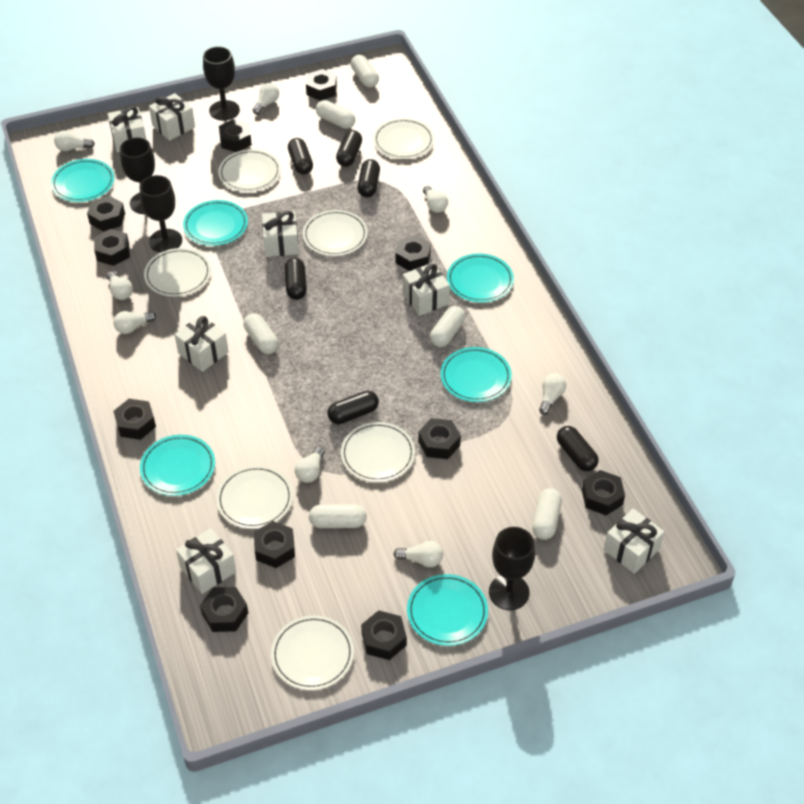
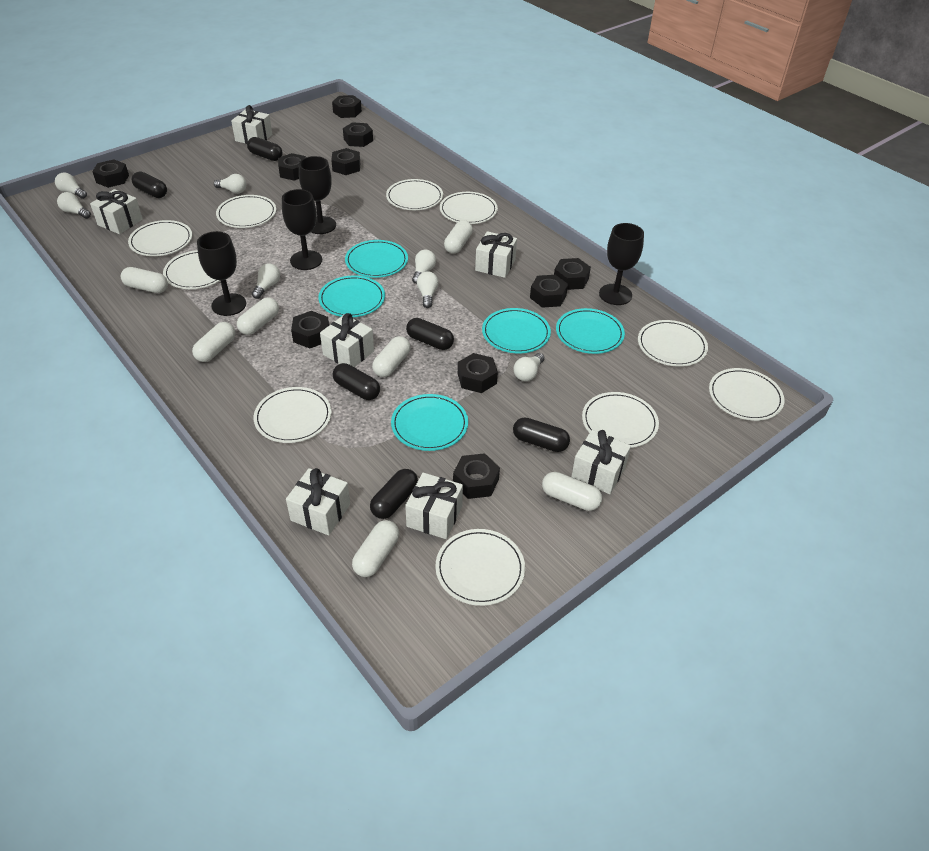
black nut: 11 -> 10
turquoise plate: 6 -> 5
white capsule: 6 -> 7
white light bulb: 8 -> 7
white plate: 7 -> 10

